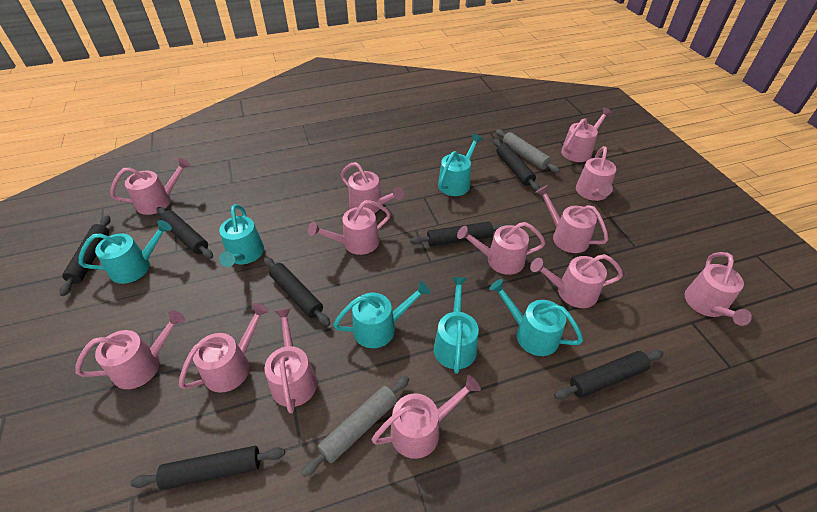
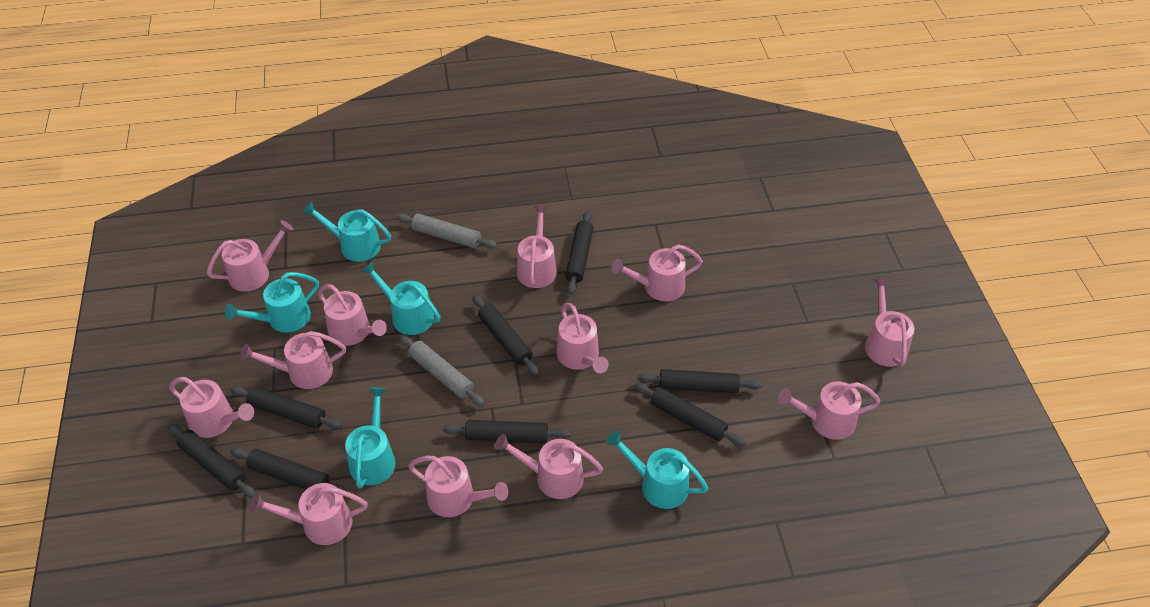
black rolling pin: 7 -> 8
pink watering can: 13 -> 12
turquoise watering can: 6 -> 5

